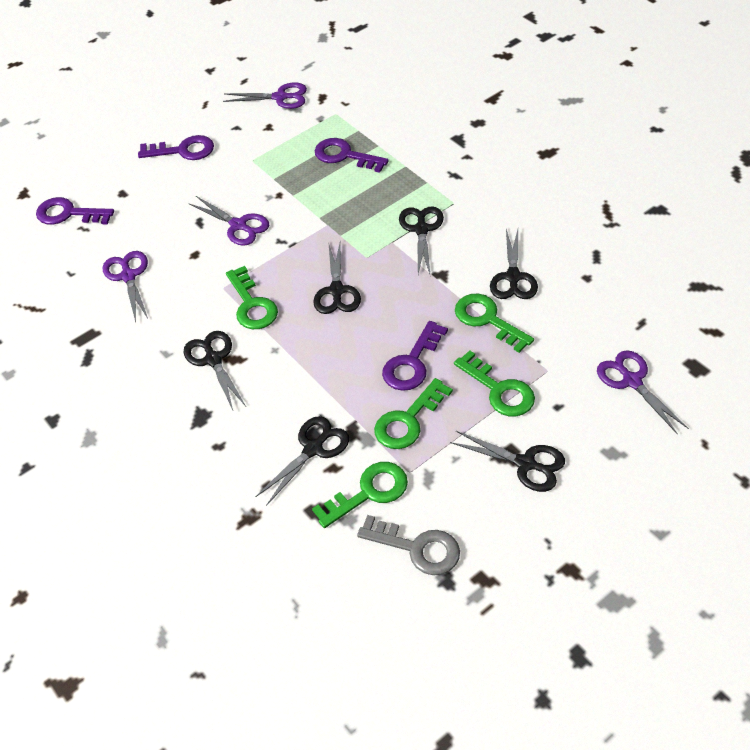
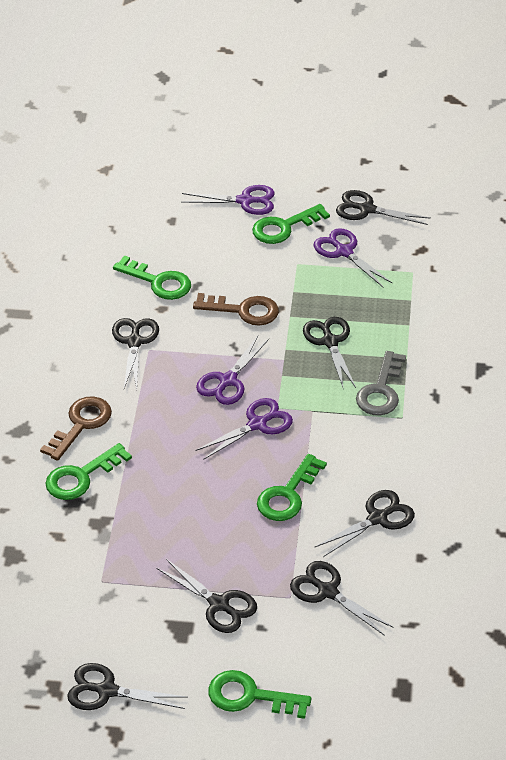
black scissors: 6 -> 7
brown key: 0 -> 2
purple key: 4 -> 0

